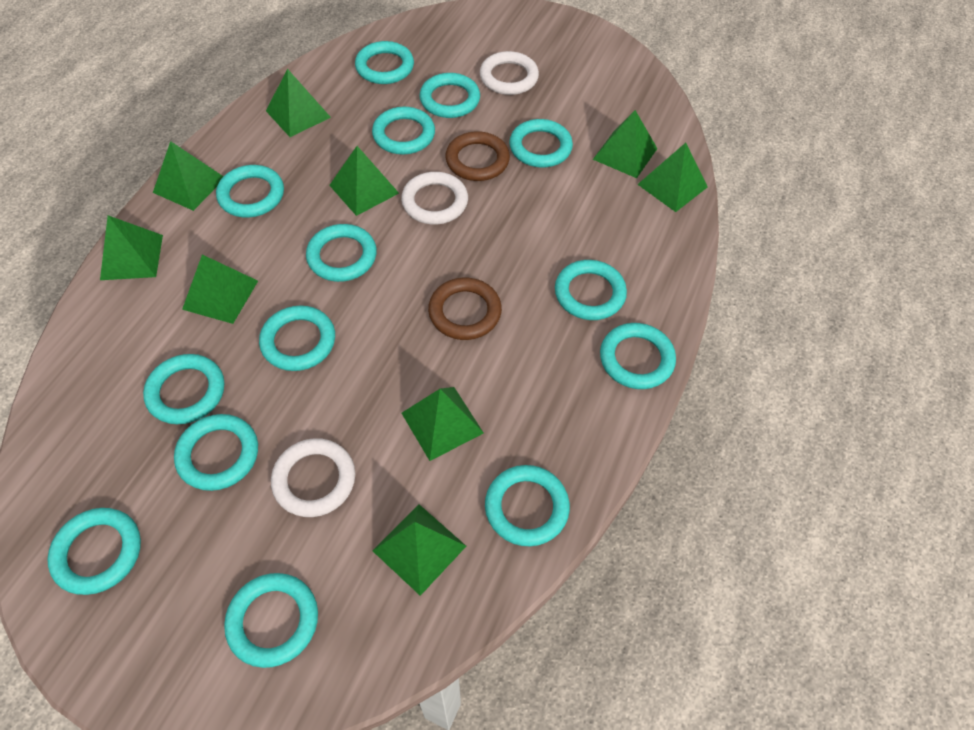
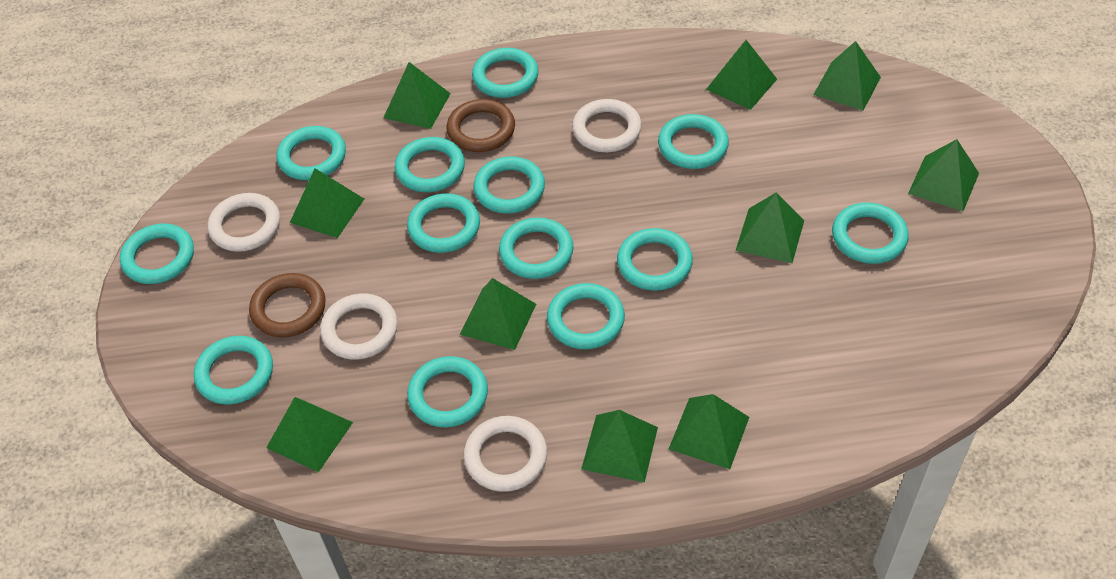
green pyramid: 9 -> 10
turquoise ring: 14 -> 13
white ring: 3 -> 4

